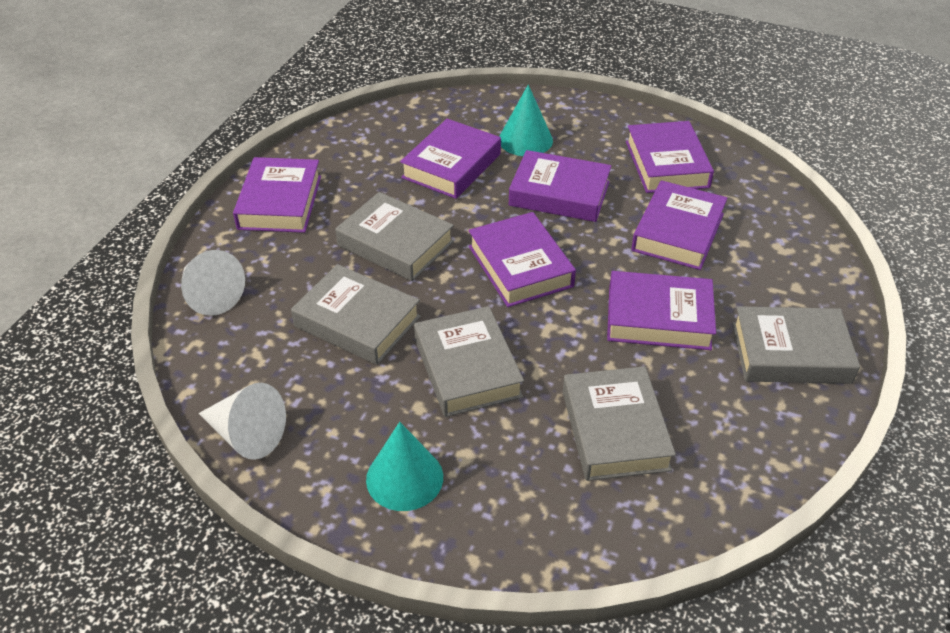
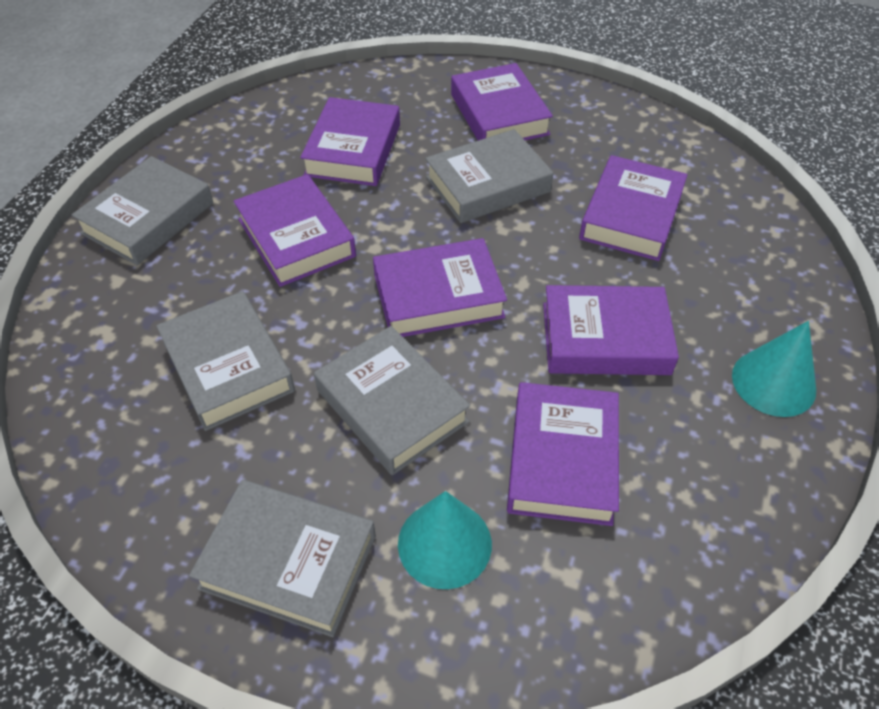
white cone: 2 -> 0

